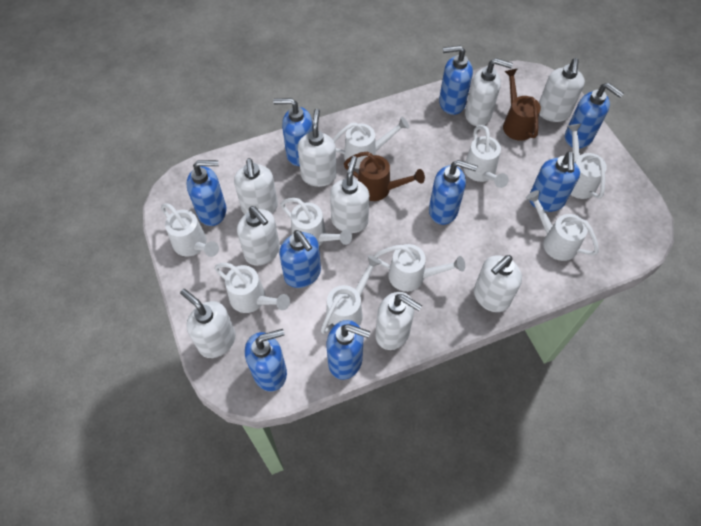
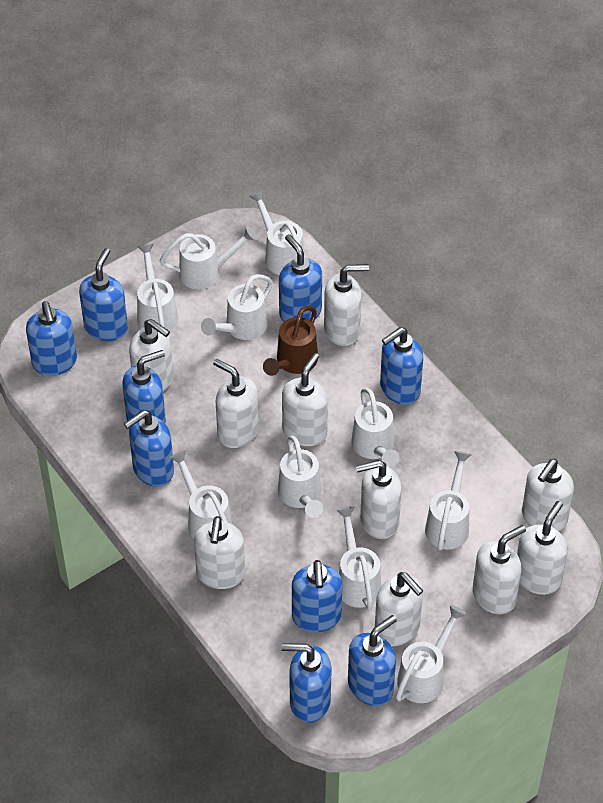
brown watering can: 2 -> 1
white soap dispenser: 9 -> 10
white watering can: 9 -> 10

